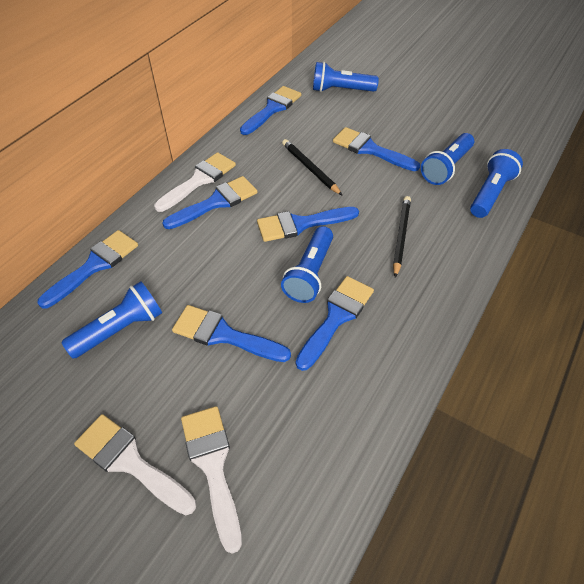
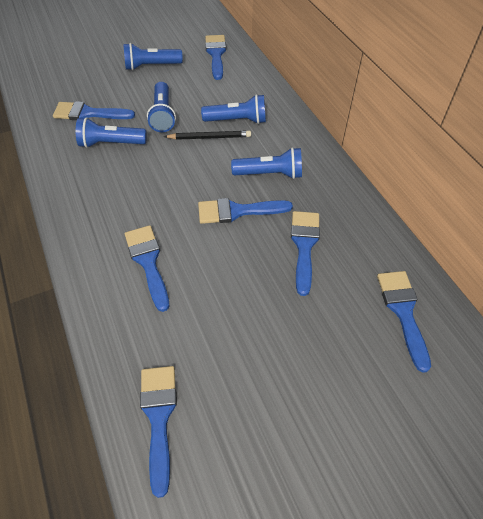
black pencil: 2 -> 1
white brush: 3 -> 0

